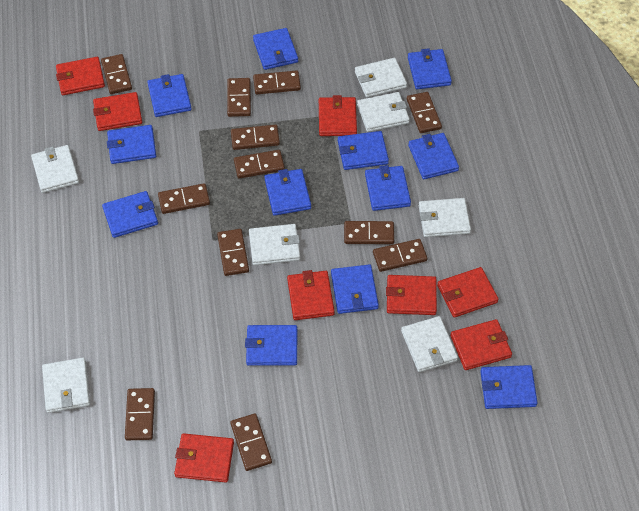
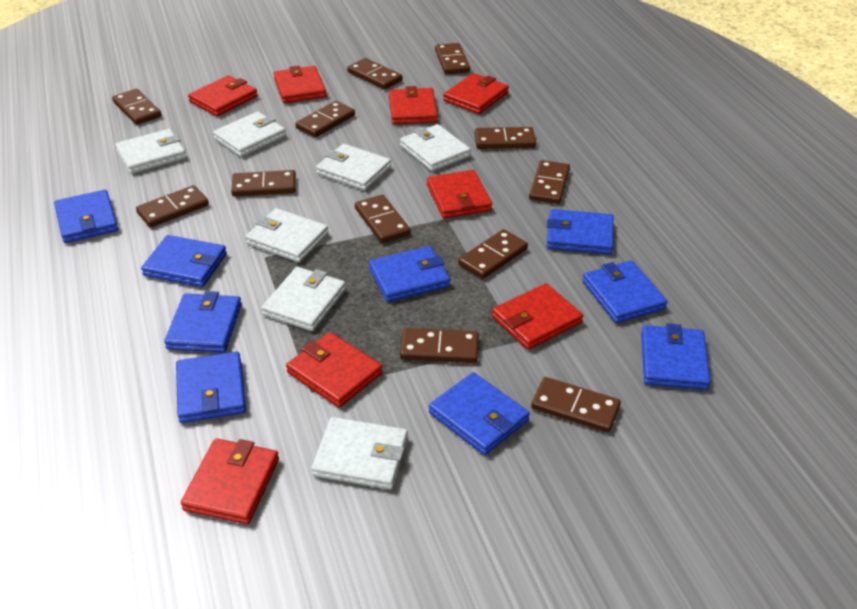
blue wallet: 12 -> 9

